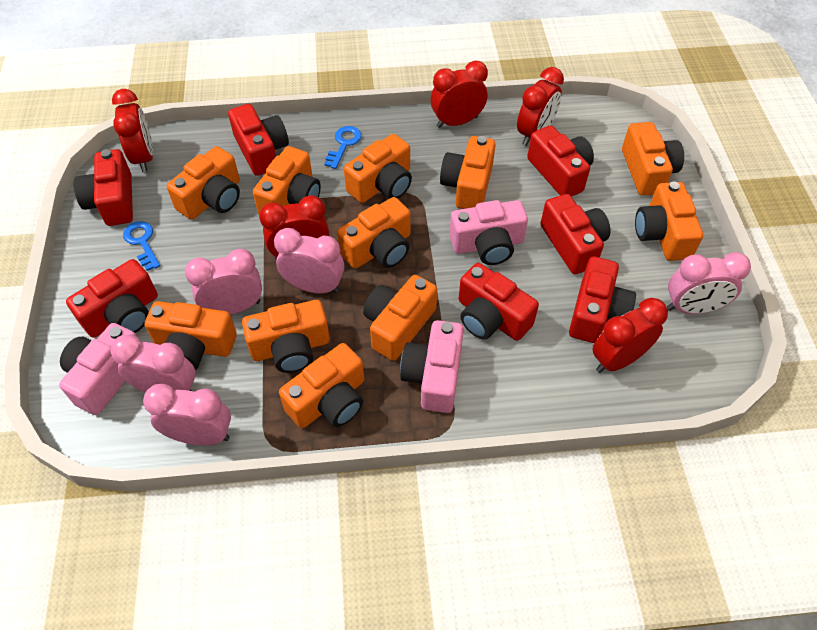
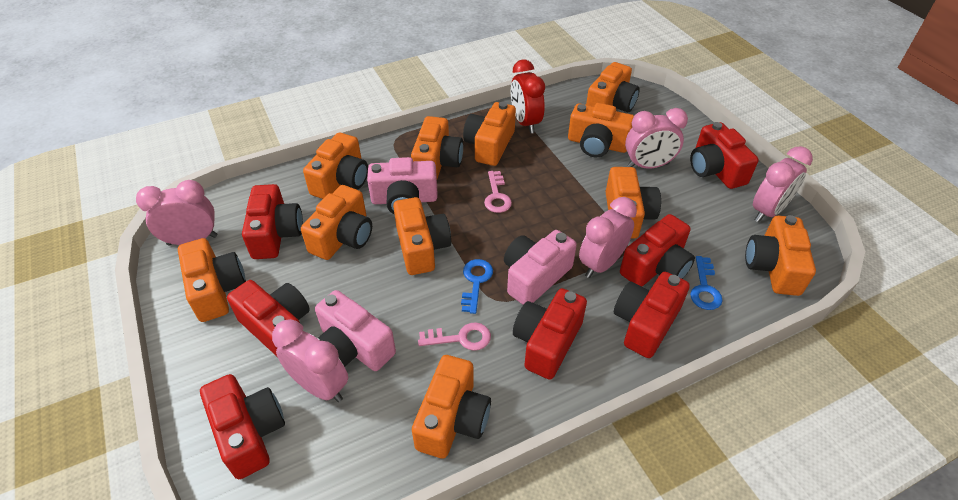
pink key: 0 -> 2
red clock: 5 -> 1

